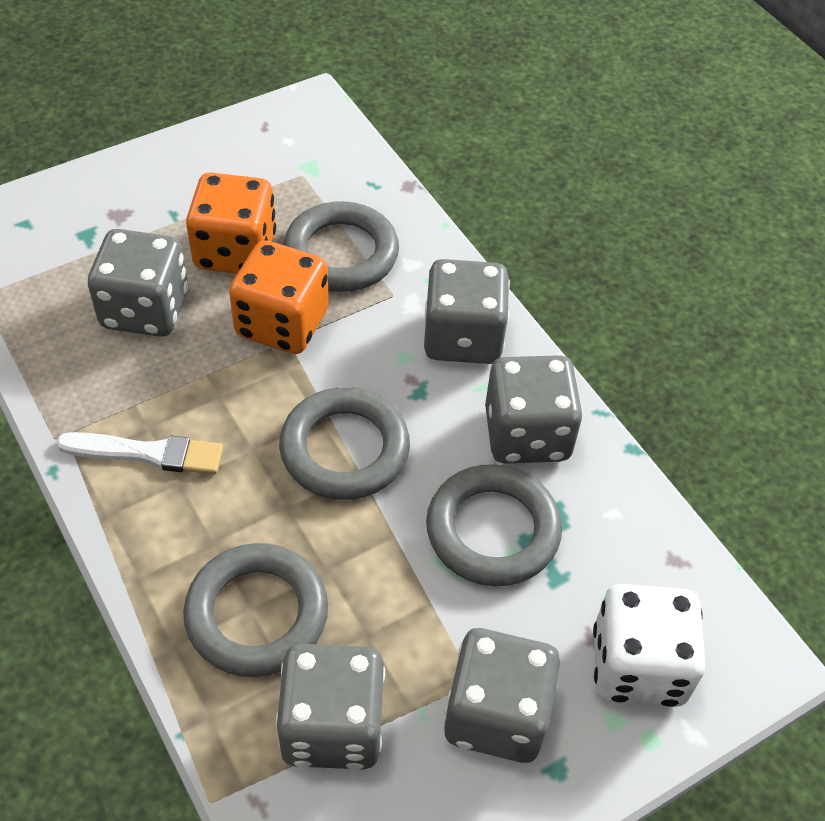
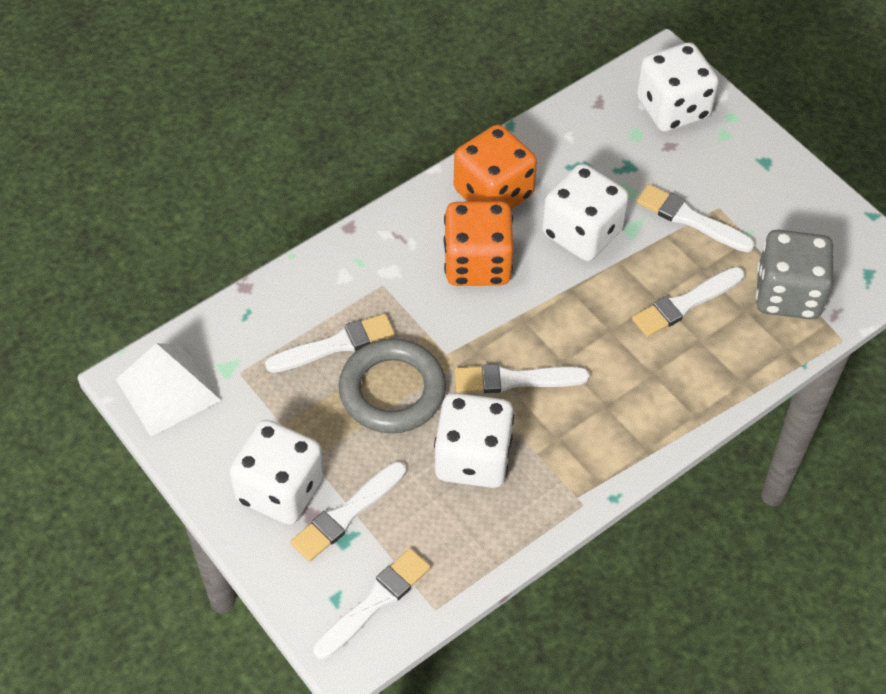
grey dice: 5 -> 1
grey ring: 4 -> 1
white brush: 1 -> 6
white dice: 1 -> 4
white pyramid: 0 -> 1

